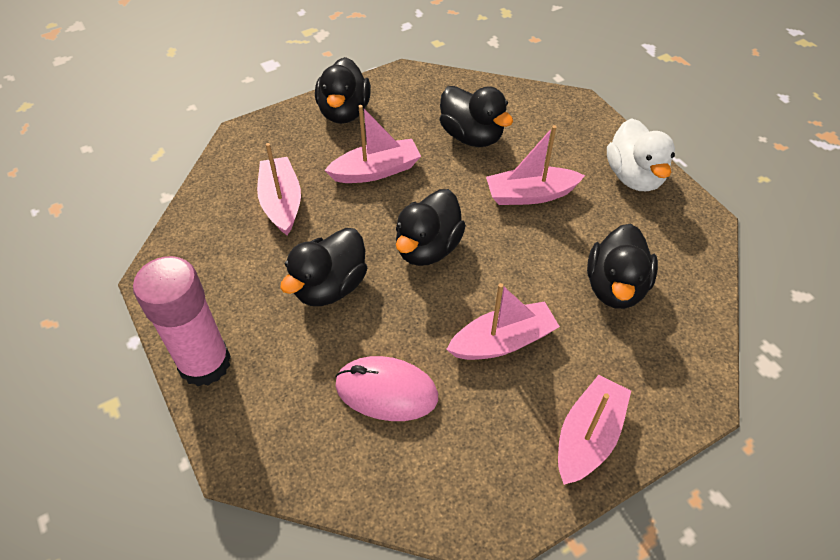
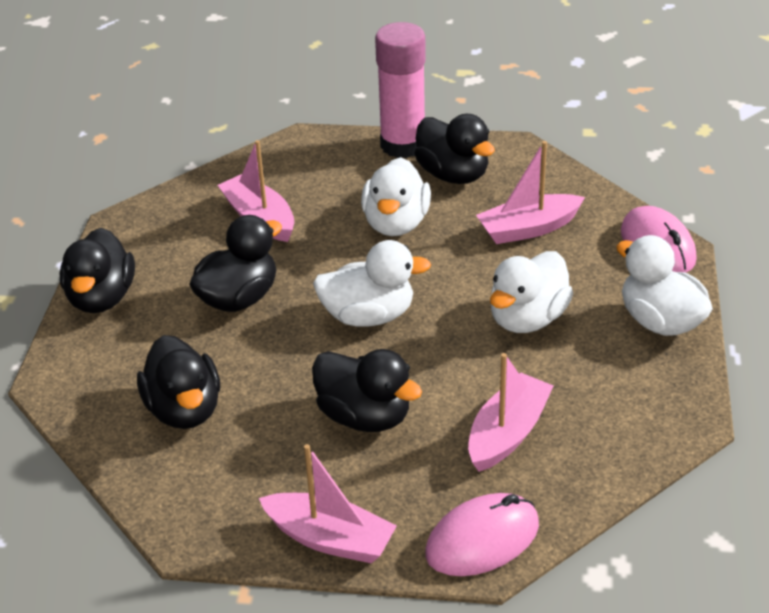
pink boat: 5 -> 4
pink mouse: 1 -> 2
white duck: 1 -> 4

